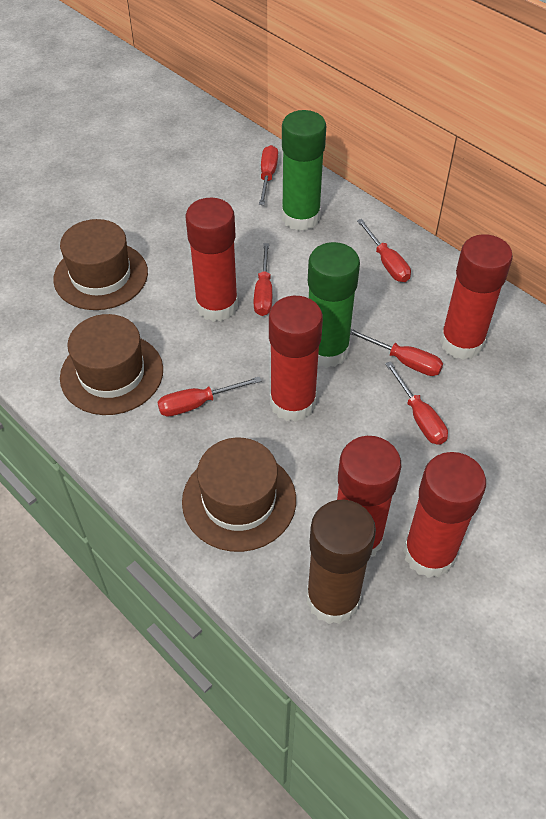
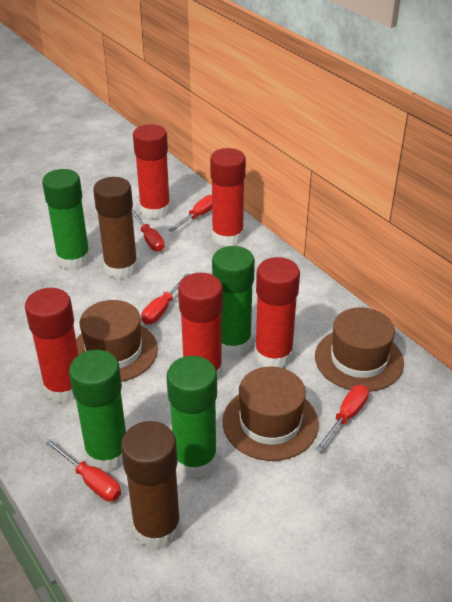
brown glue stick: 1 -> 2
green glue stick: 2 -> 4
red screwdriver: 6 -> 5

